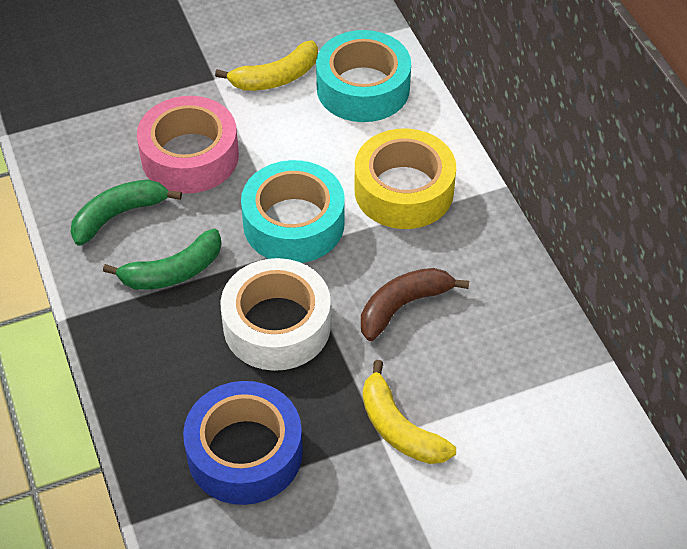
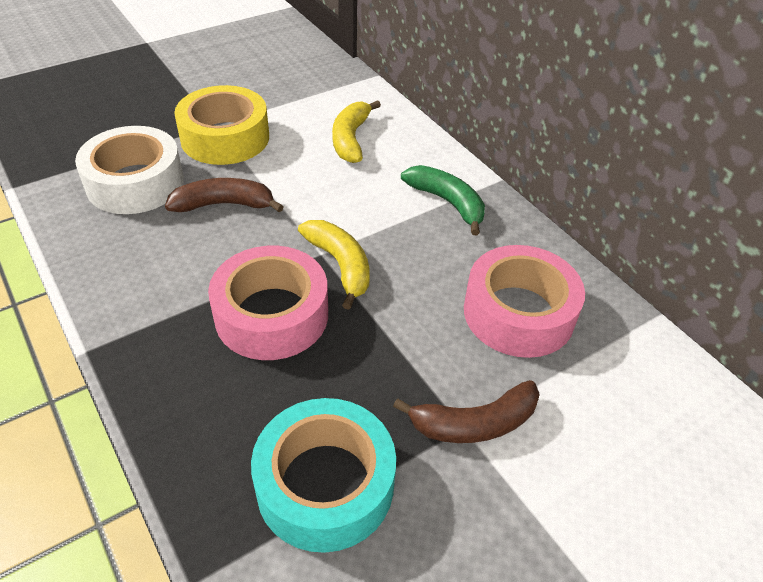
blue tape: 1 -> 0
brown banana: 1 -> 2
green banana: 2 -> 1
pink tape: 1 -> 2
turquoise tape: 2 -> 1

